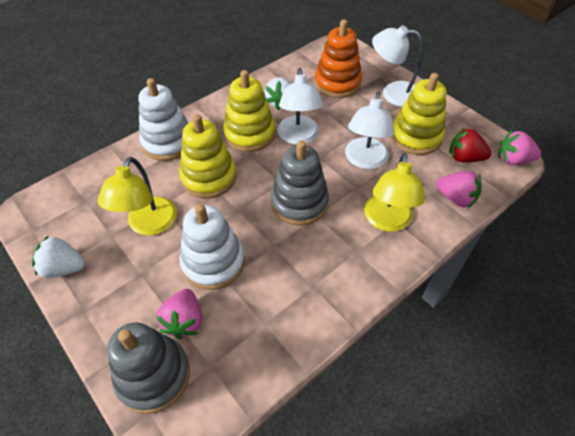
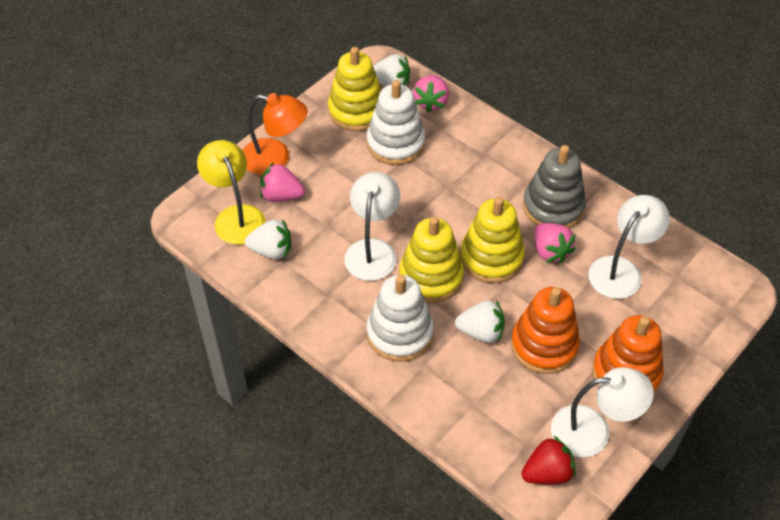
grey stacking toy: 2 -> 1
orange lamp: 0 -> 1
orange stacking toy: 1 -> 2
white strawberry: 2 -> 3
yellow lamp: 2 -> 1

